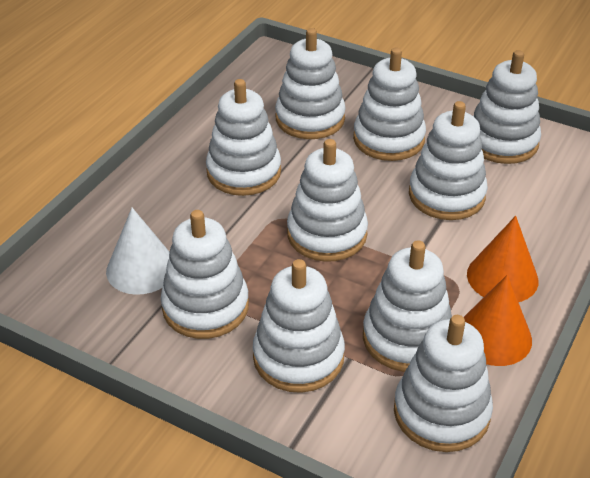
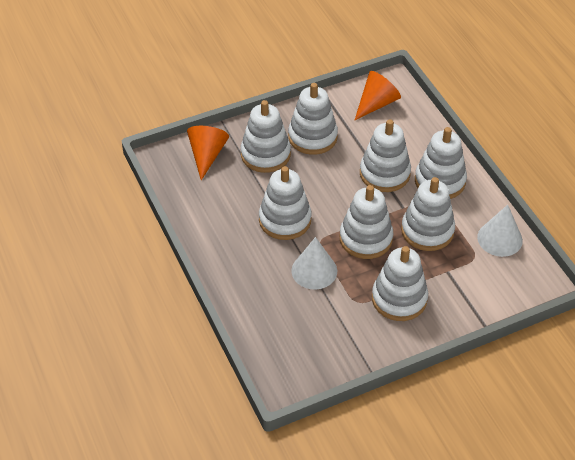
white cone: 1 -> 2
white stacking toy: 10 -> 8

